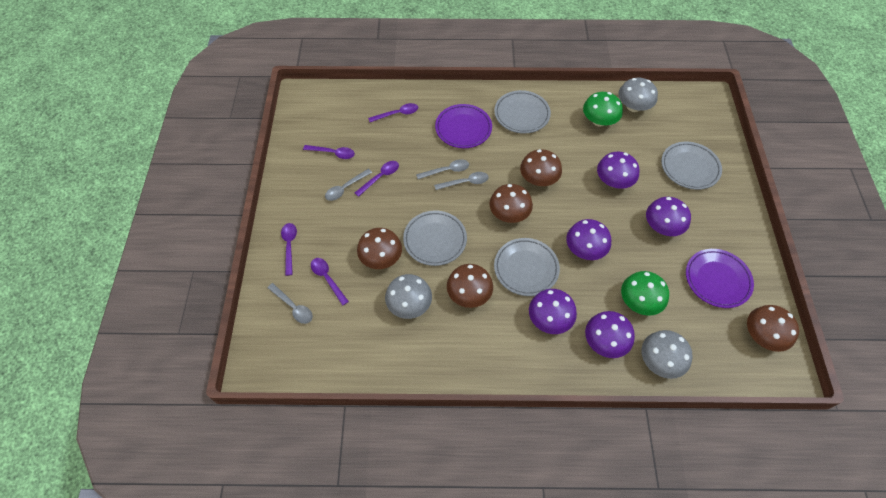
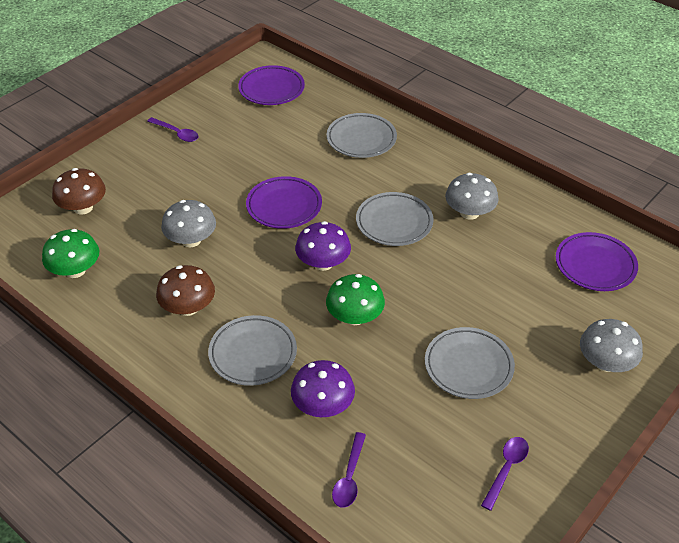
brown mushroom: 5 -> 2
grey spoon: 4 -> 0
purple mushroom: 5 -> 2
purple plate: 2 -> 3
purple spoon: 5 -> 3

